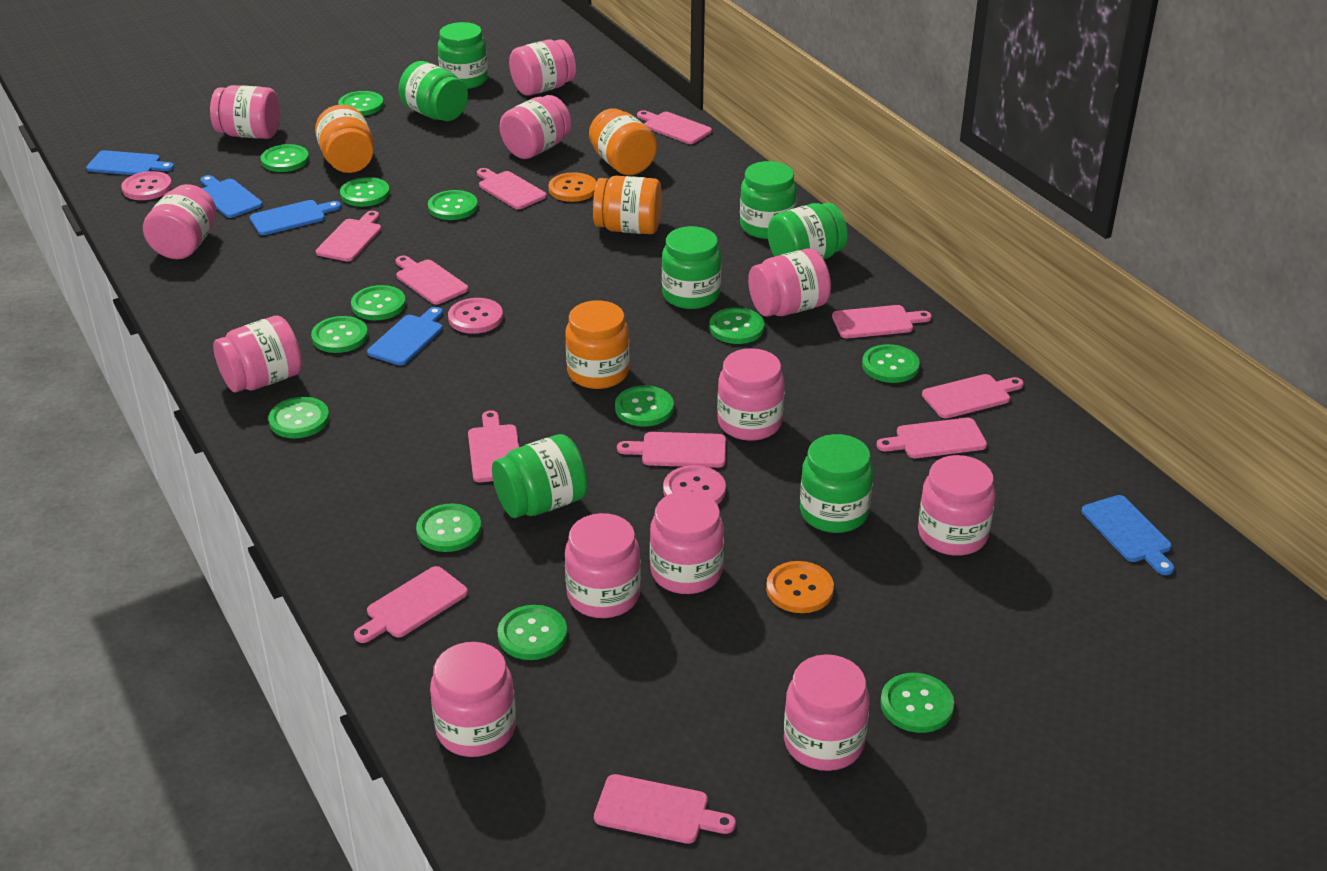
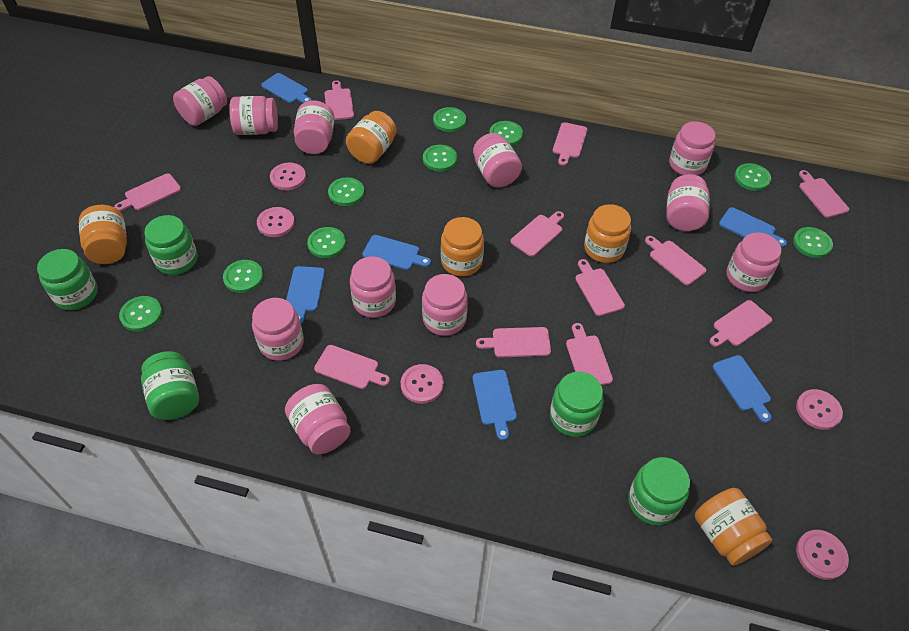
blue cutting board: 5 -> 6
green button: 13 -> 9
green jar: 7 -> 5
orange button: 2 -> 0
orange jar: 4 -> 5
pink button: 3 -> 5
pink jar: 12 -> 11

